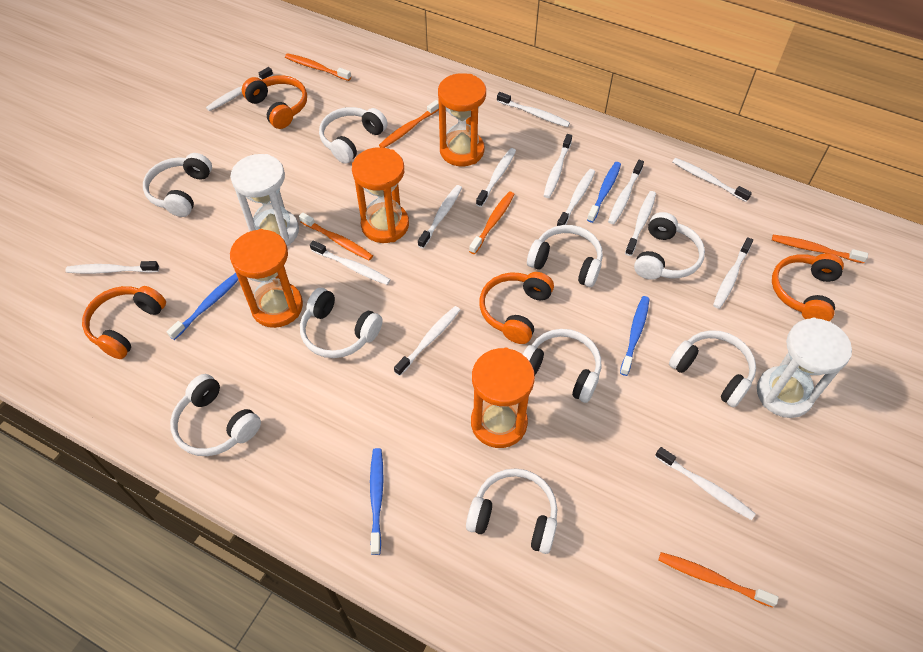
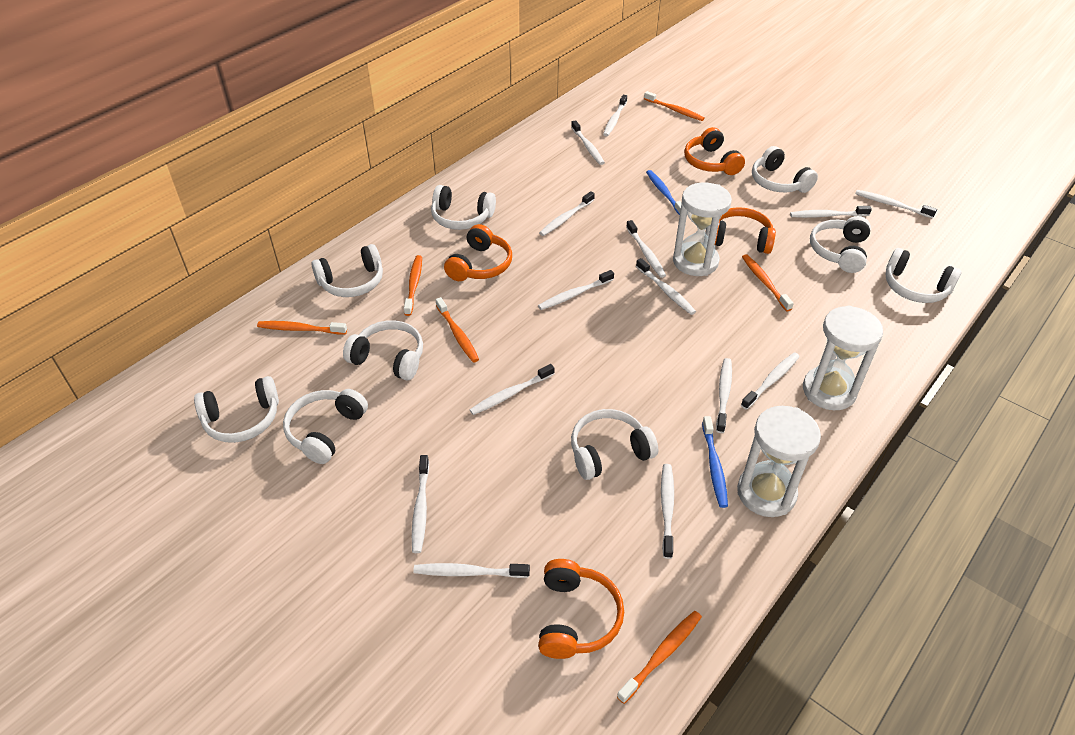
blue toothbrush: 4 -> 2
orange hourglass: 4 -> 0
white hourglass: 2 -> 3

